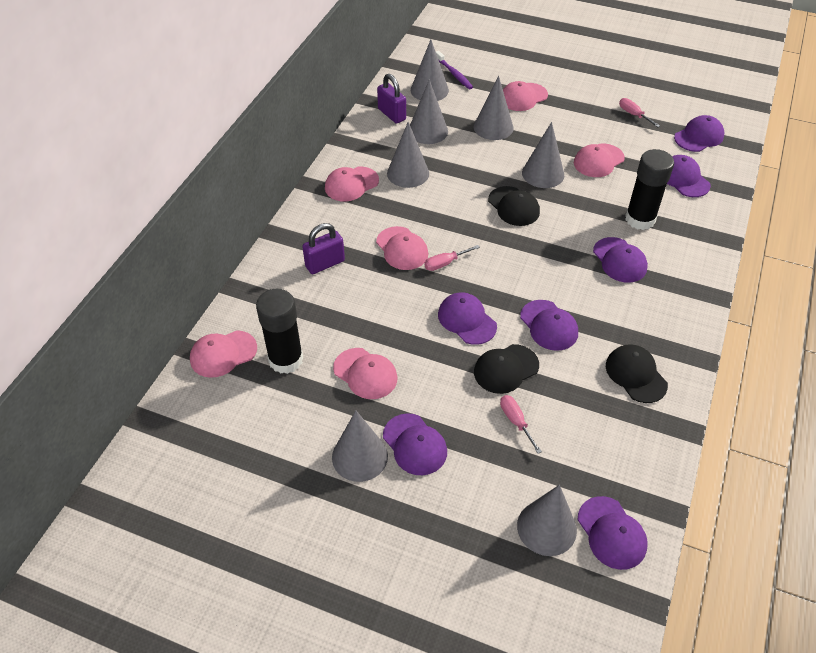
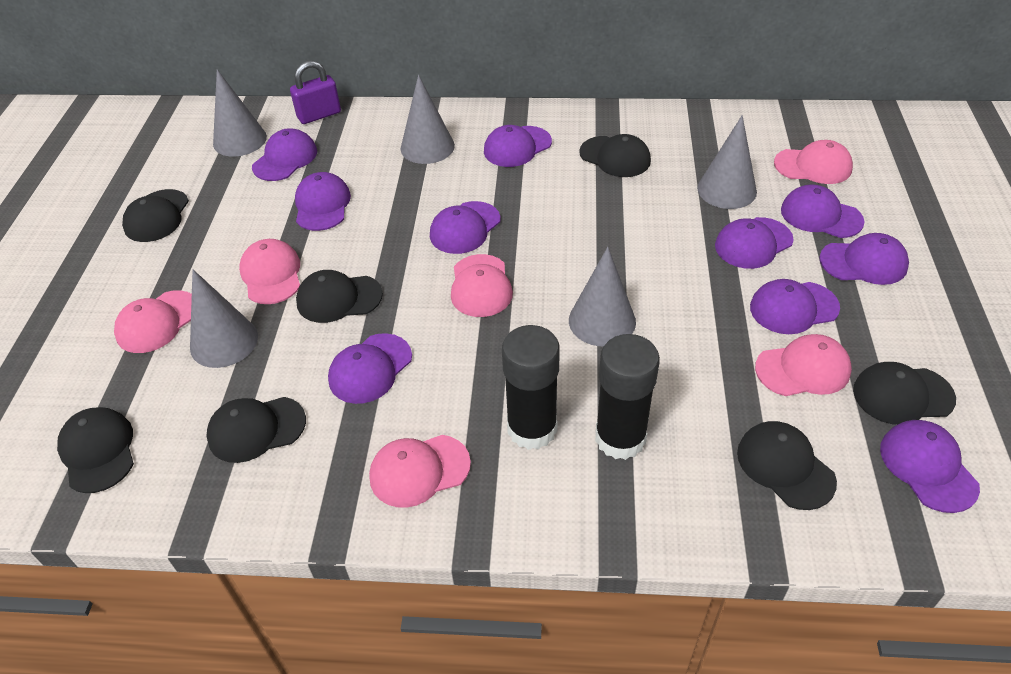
black cap: 3 -> 7
grey cone: 7 -> 5
pink screwdriver: 3 -> 0
purple cap: 7 -> 10
purple padlock: 2 -> 1
purple toothbrush: 1 -> 0

